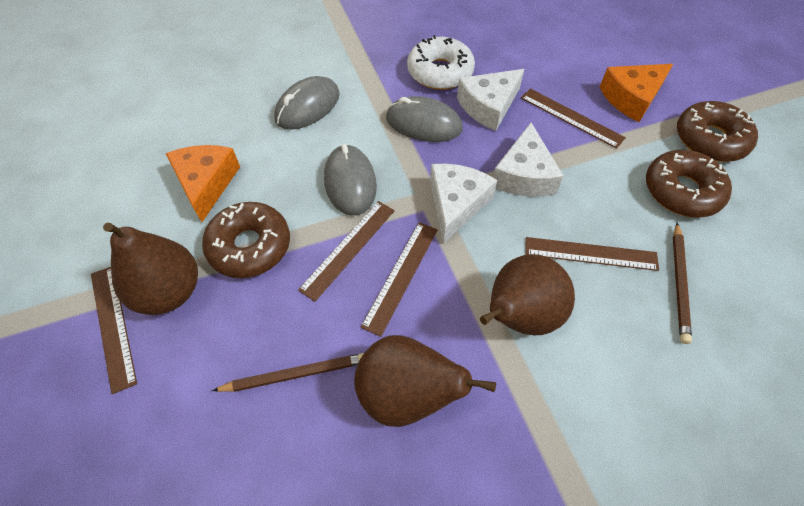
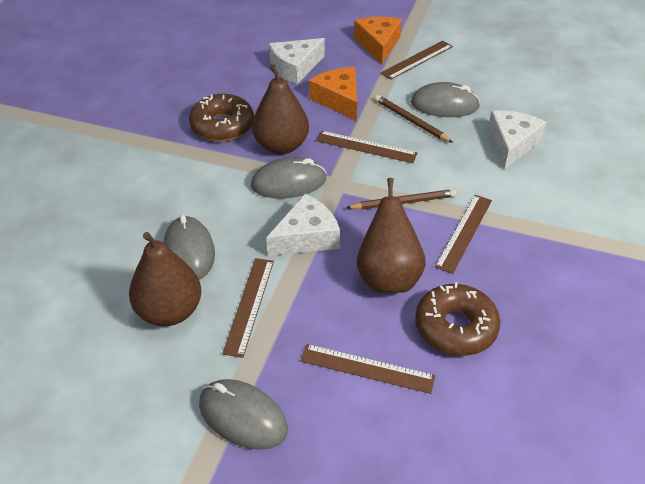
brown donut: 3 -> 2
grey mouse: 3 -> 4
white donut: 1 -> 0

